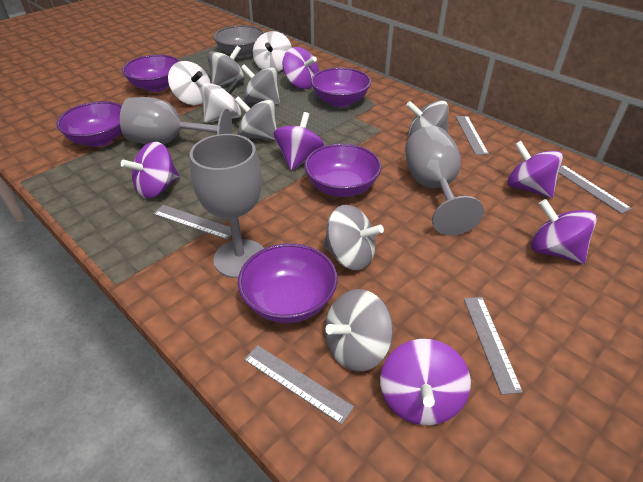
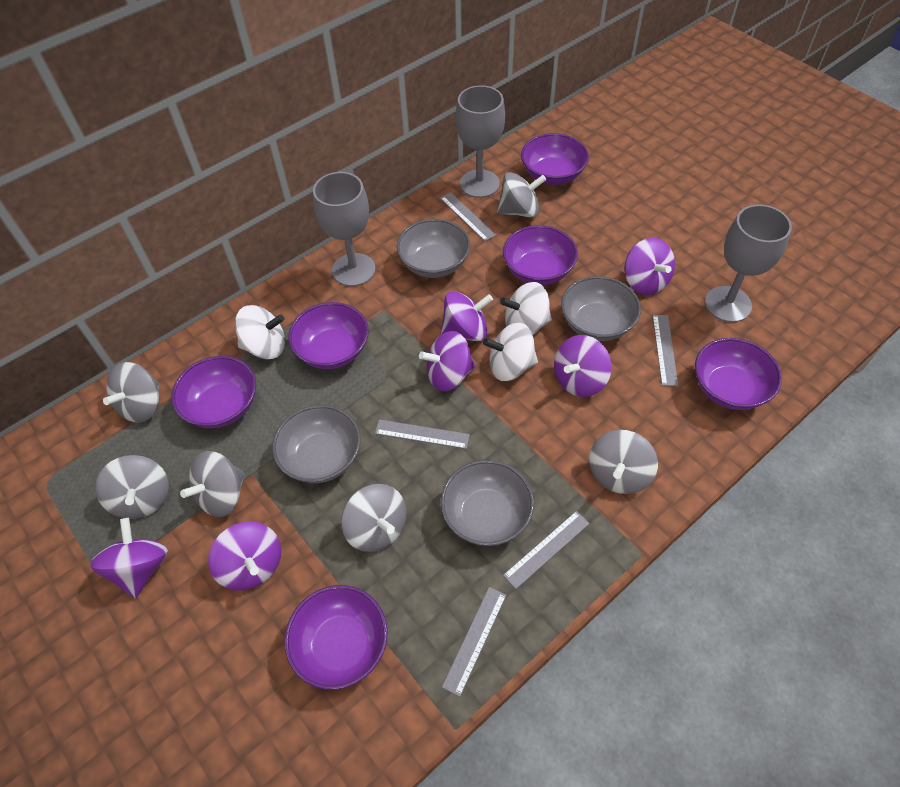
grey bowl: 1 -> 4
purple bowl: 5 -> 6

